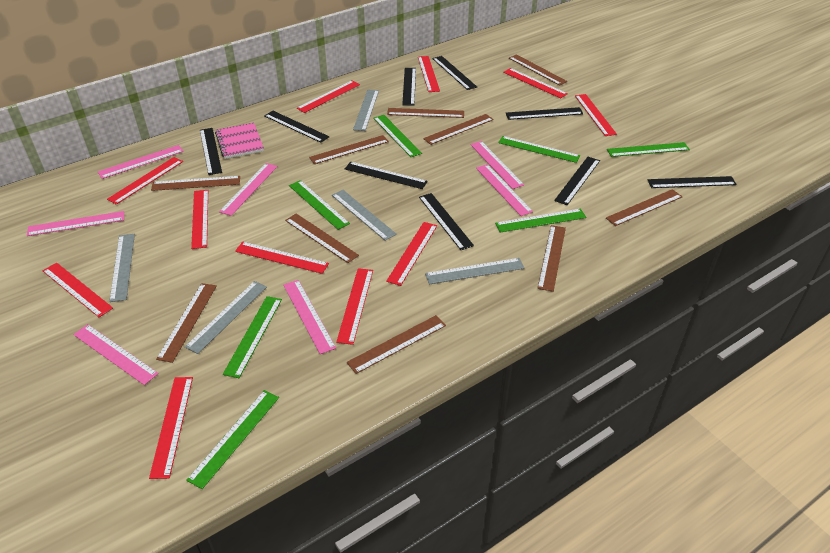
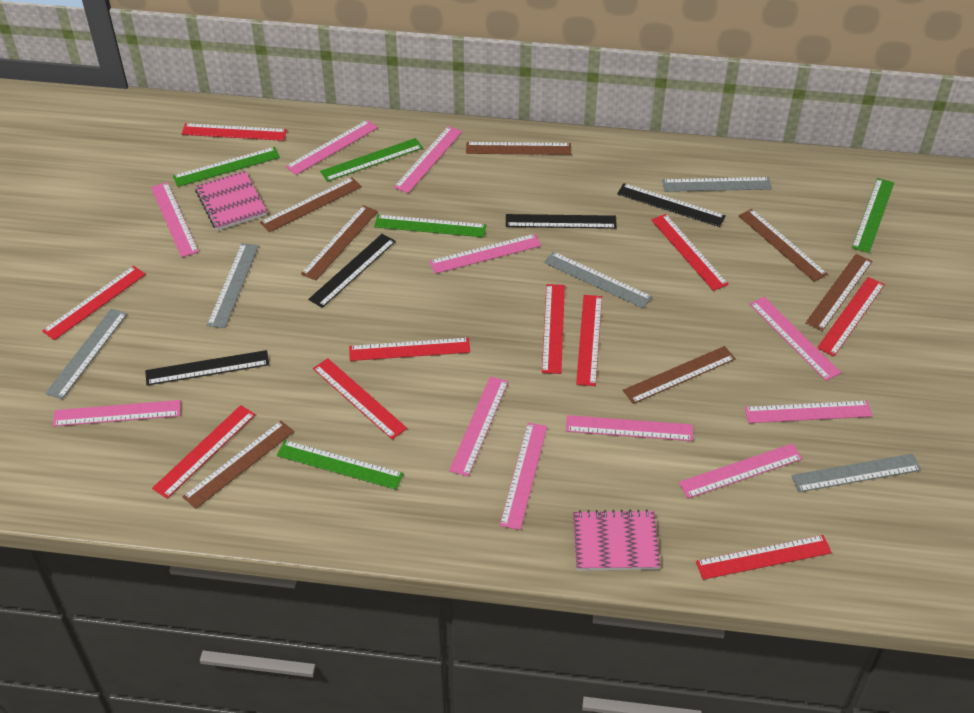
black ruler: 9 -> 4
brown ruler: 10 -> 7
green ruler: 7 -> 5
pink notebook: 1 -> 2
pink ruler: 7 -> 11
red ruler: 11 -> 10

